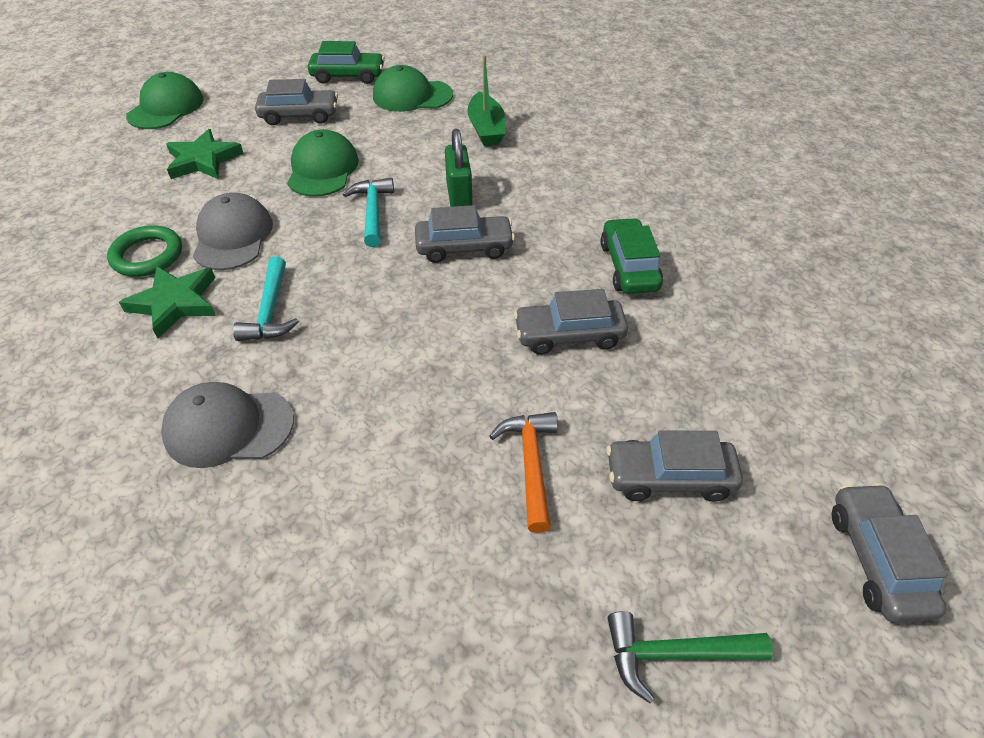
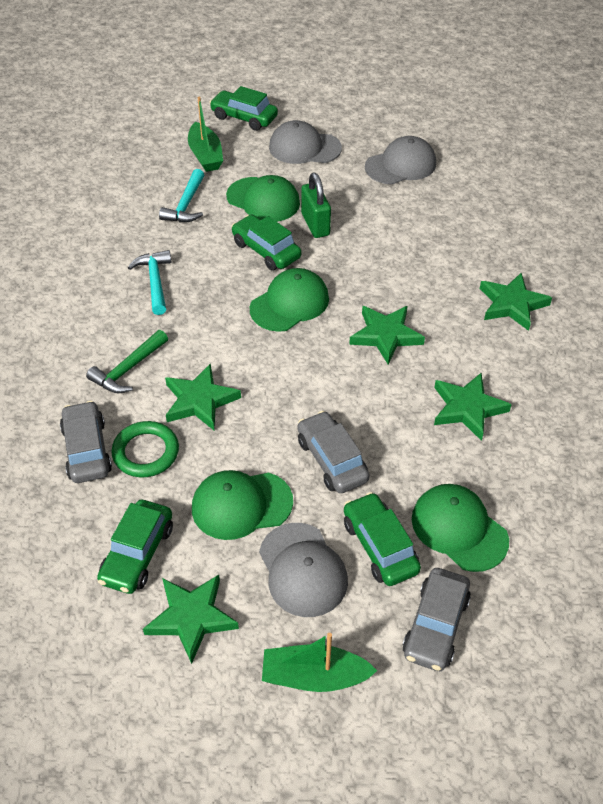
green boat: 1 -> 2
green cap: 3 -> 4
green car: 2 -> 4
green star: 2 -> 5
grey cap: 2 -> 3
grey car: 5 -> 3
orange hammer: 1 -> 0

